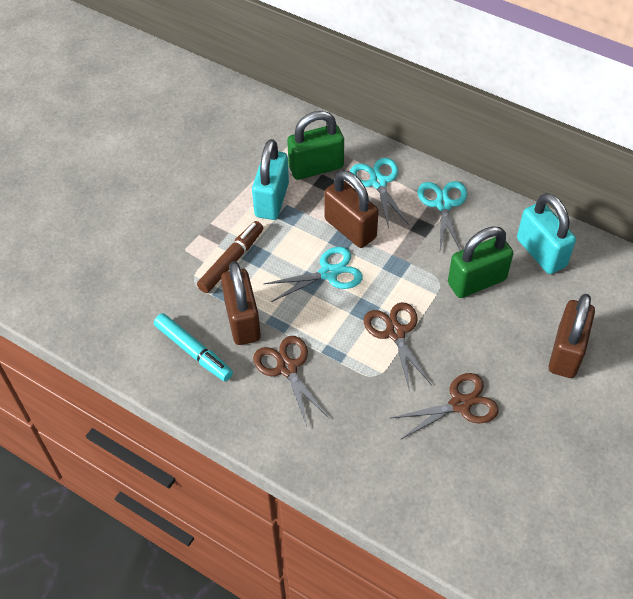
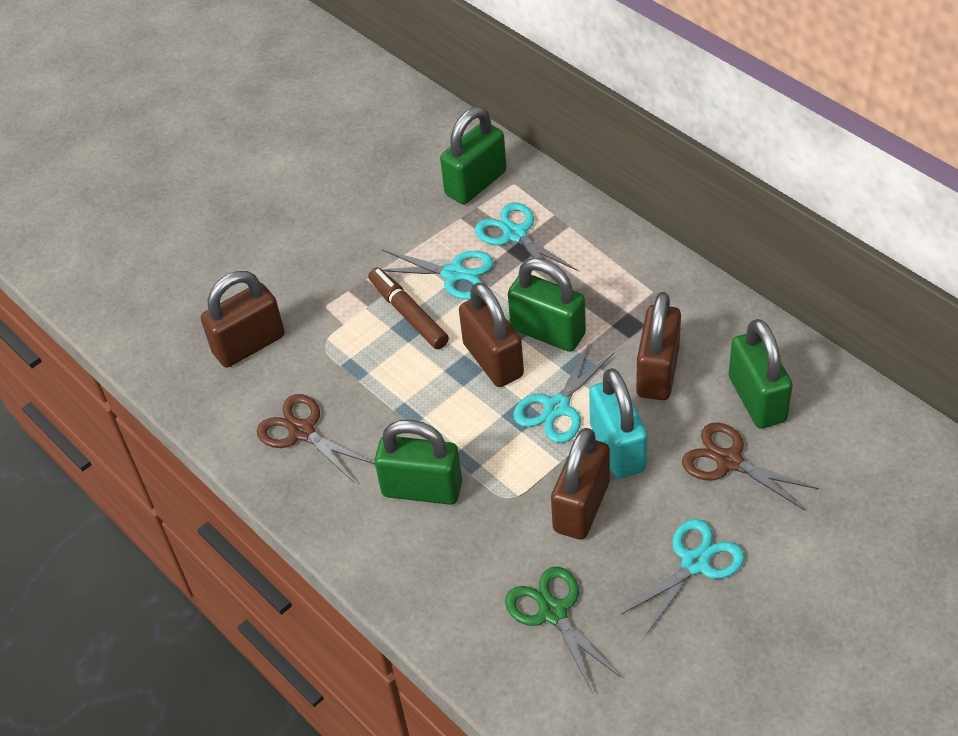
brown padlock: 3 -> 4
brown scissors: 3 -> 2
green padlock: 2 -> 4
green scissors: 0 -> 1
turquoise marker: 1 -> 0
turquoise padlock: 2 -> 1
turquoise scissors: 3 -> 4

